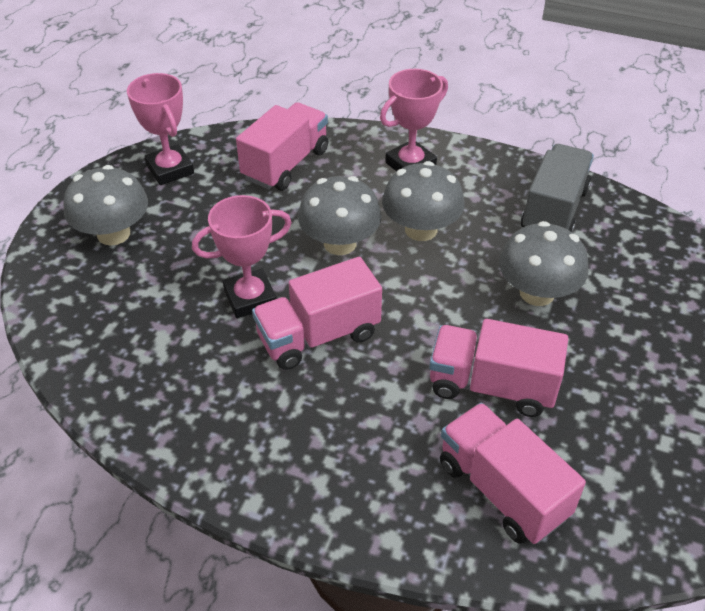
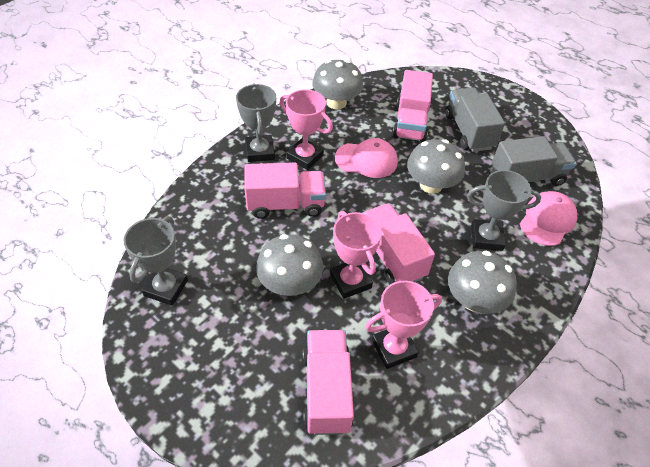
grey trophy: 0 -> 3
grey truck: 1 -> 2
pink cap: 0 -> 2

